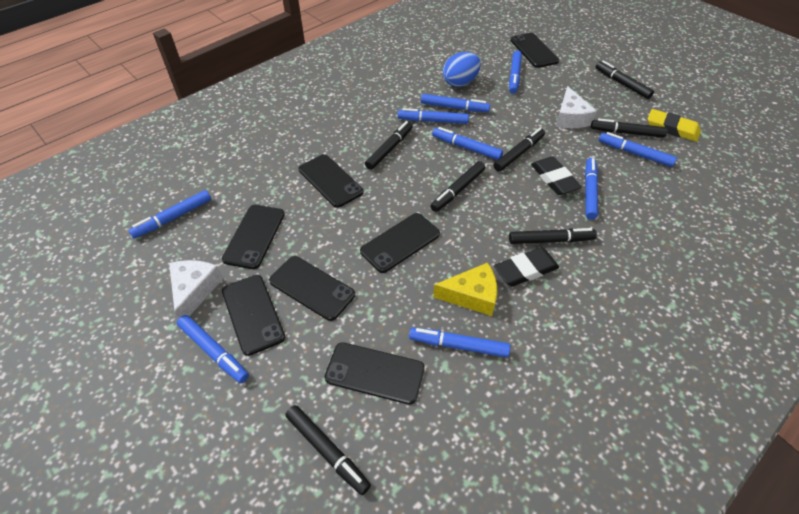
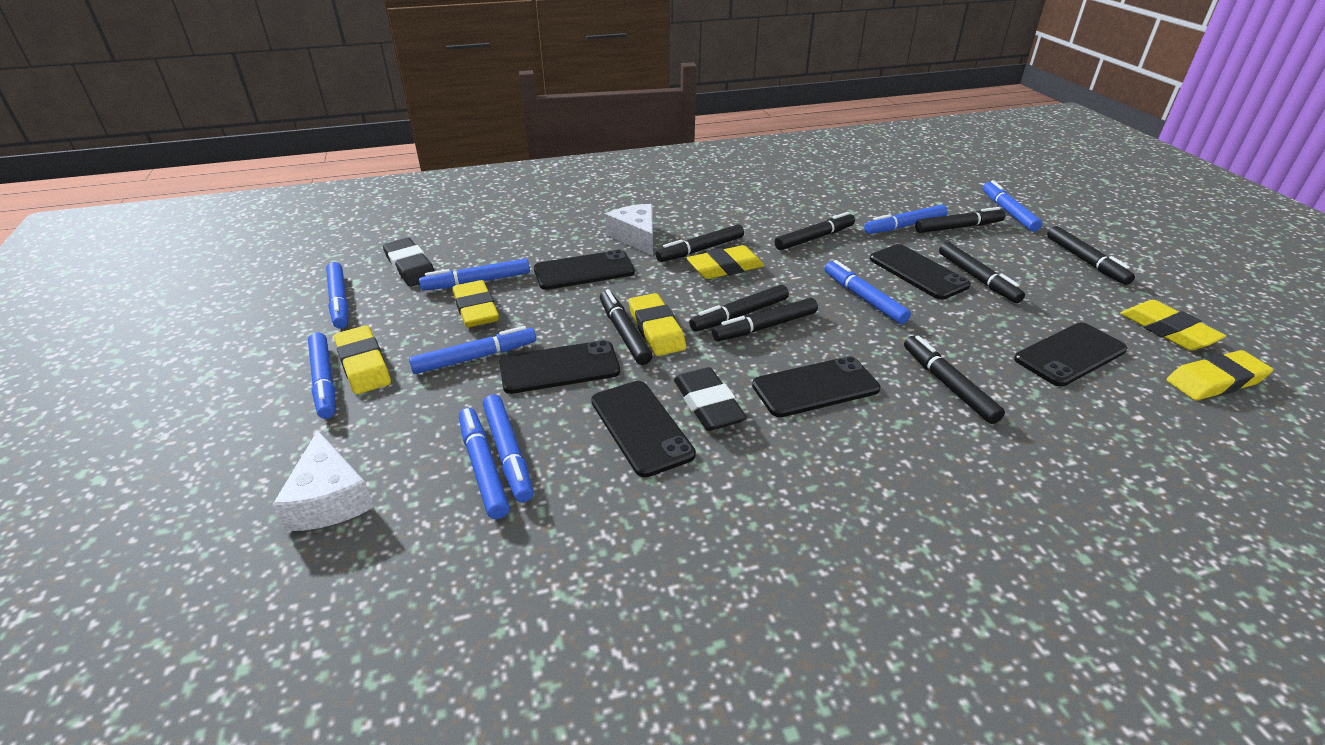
black marker: 7 -> 9
black phone: 7 -> 6
blue egg: 1 -> 0
yellow cheese: 1 -> 0
yellow eraser: 1 -> 6

